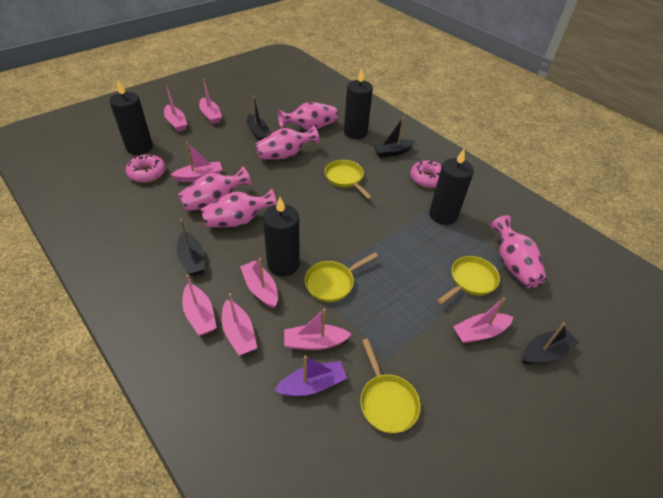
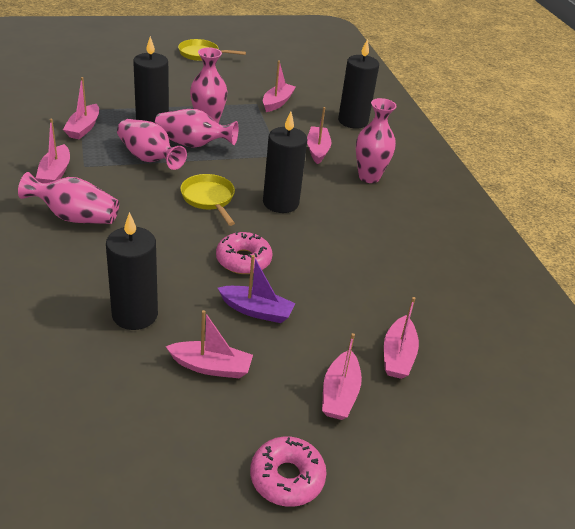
black boat: 4 -> 0
pink boat: 8 -> 7
yellow pan: 4 -> 2

